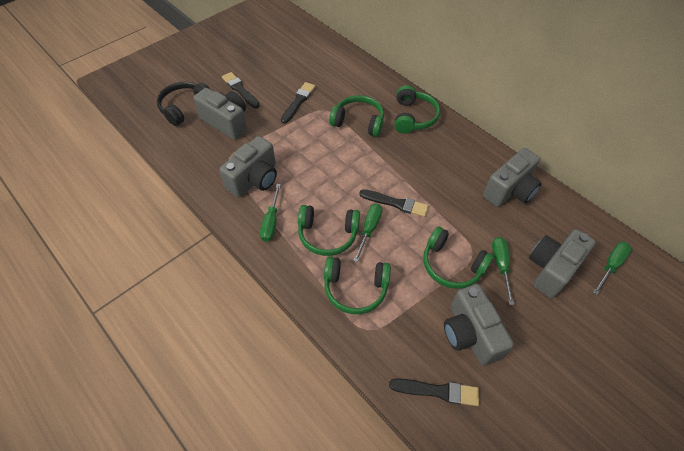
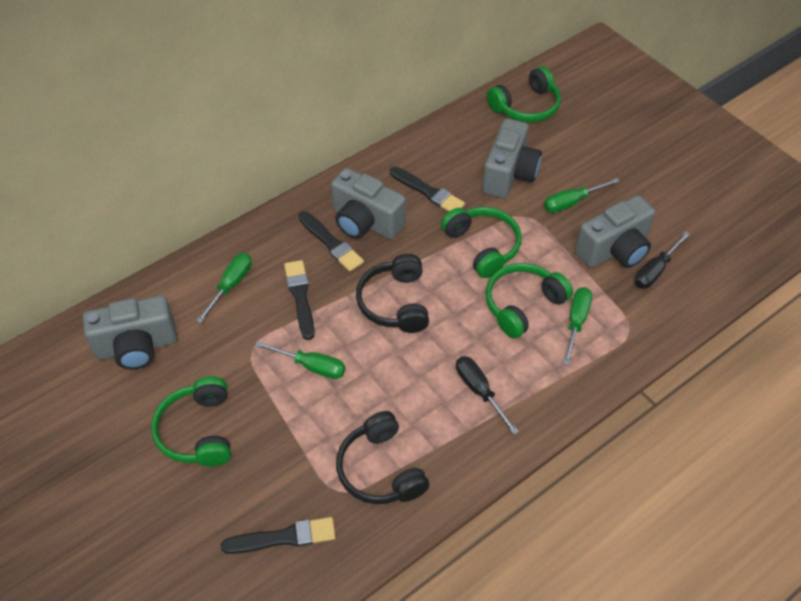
black headphones: 1 -> 2
black screwdriver: 0 -> 2
green headphones: 5 -> 4
grey camera: 5 -> 4

